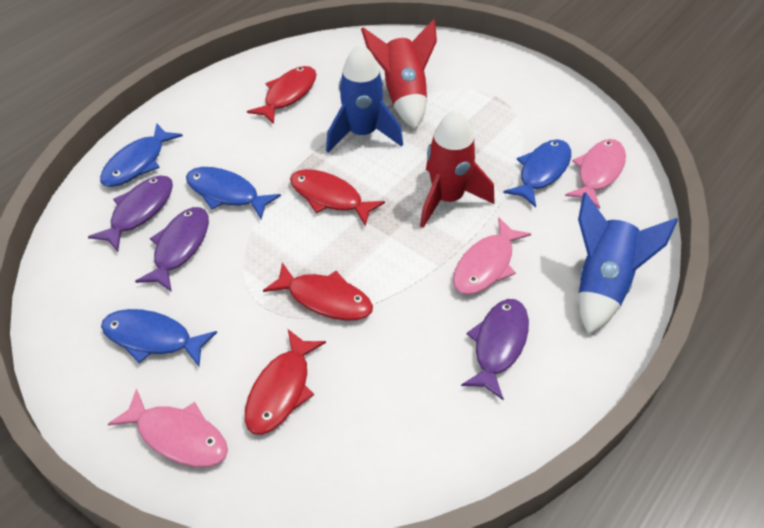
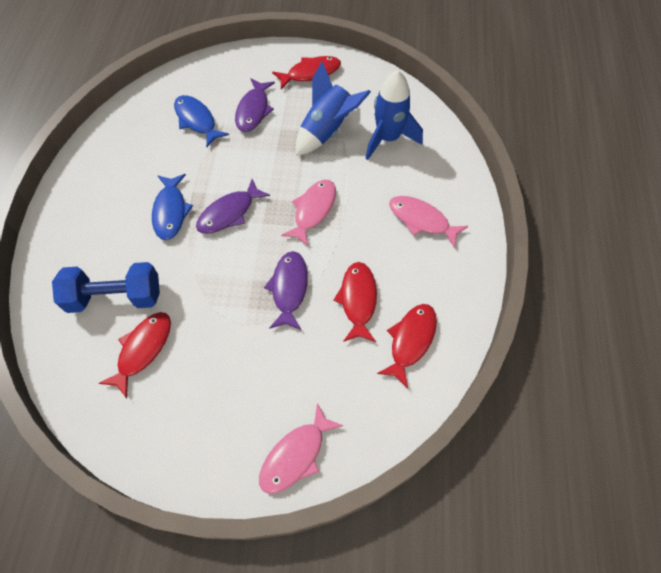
blue dumbbell: 0 -> 1
blue fish: 4 -> 2
red rocket: 2 -> 0

